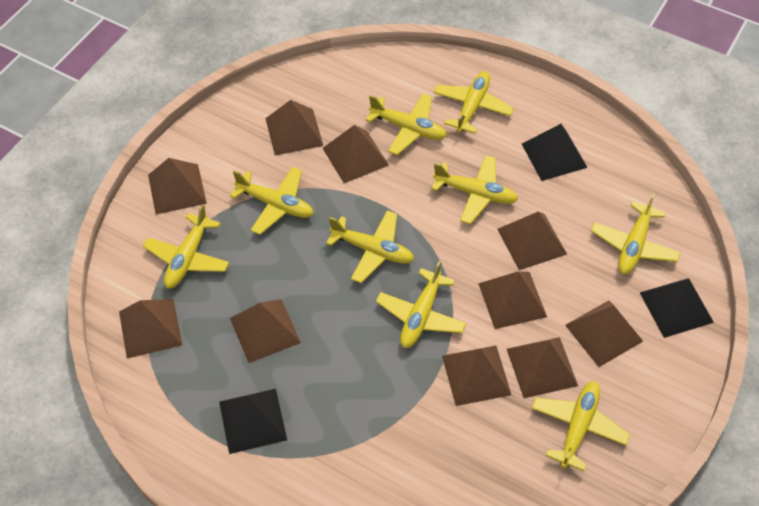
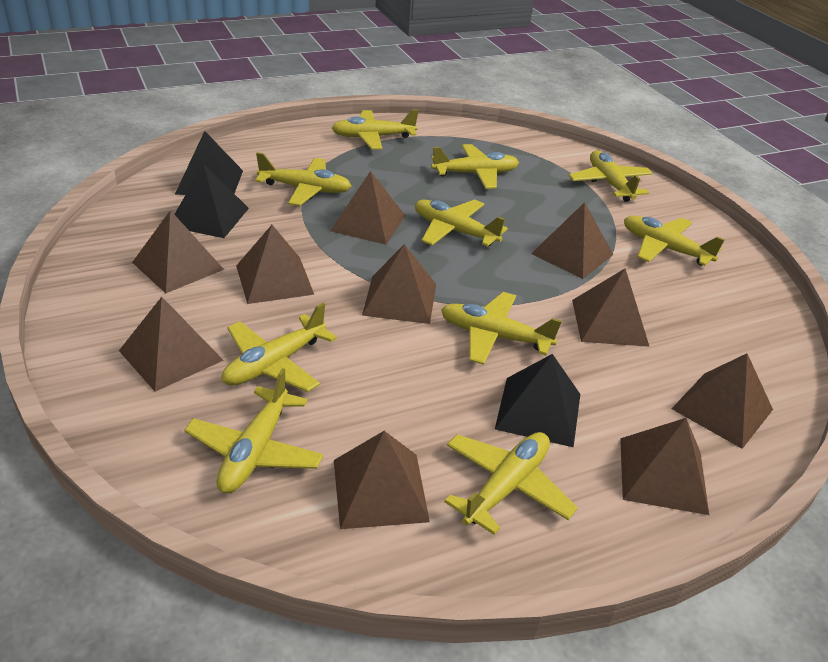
yellow plane: 9 -> 10

